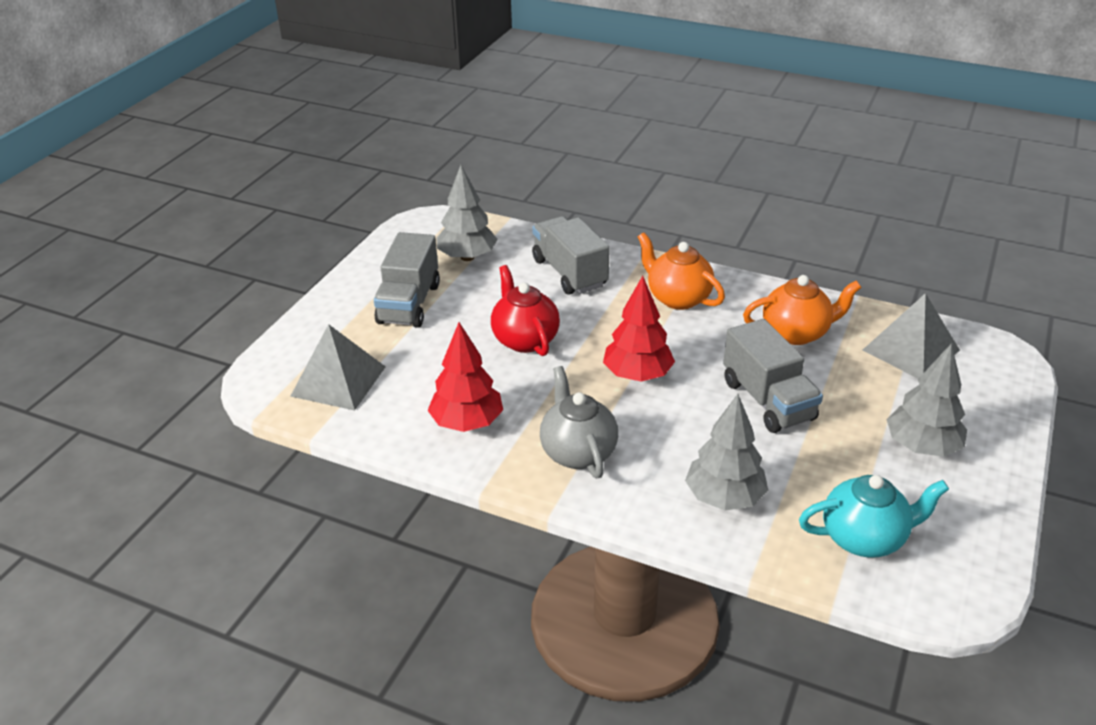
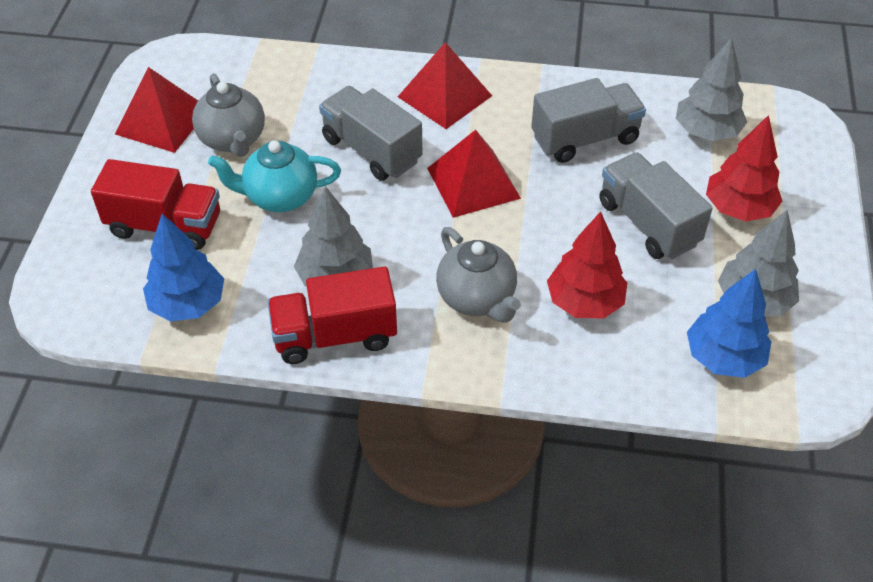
blue tree: 0 -> 2
grey pyramid: 2 -> 0
grey teapot: 1 -> 2
orange teapot: 2 -> 0
red pyramid: 0 -> 3
red teapot: 1 -> 0
red truck: 0 -> 2

